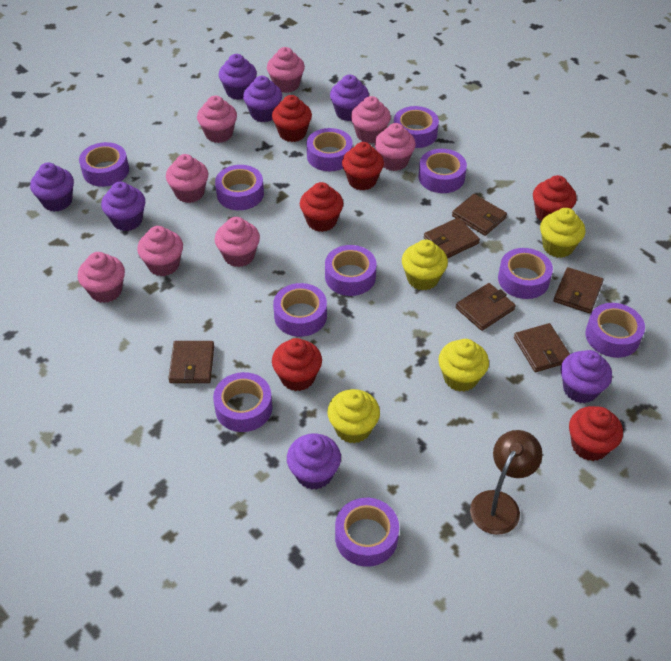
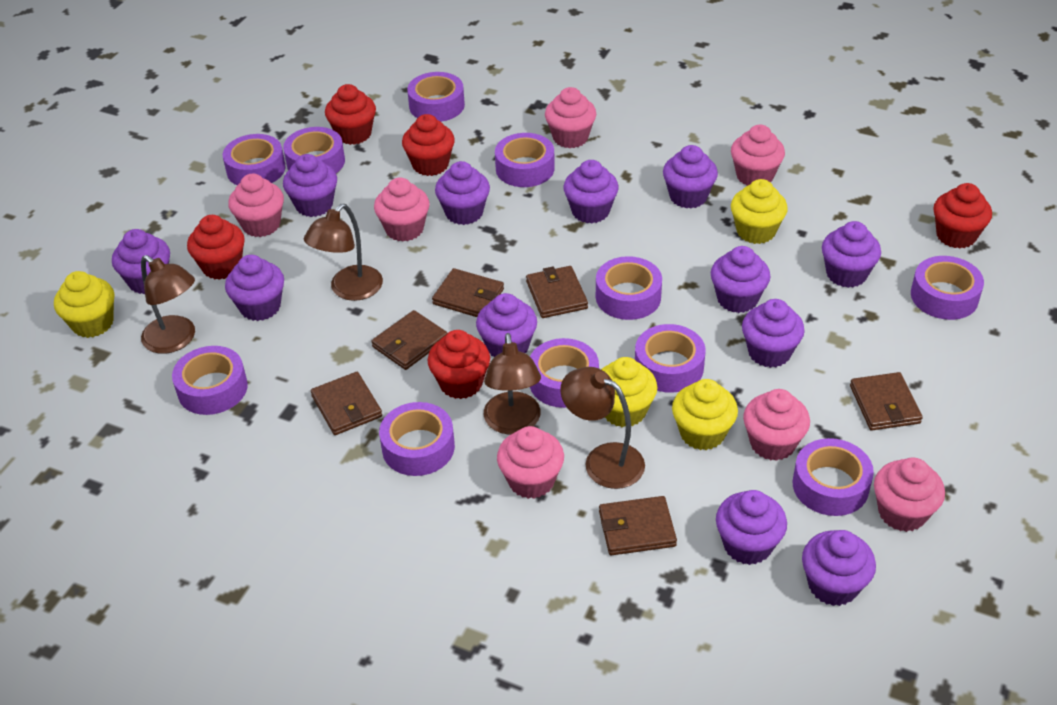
brown lamp: 1 -> 4
pink cupcake: 8 -> 7
purple cupcake: 7 -> 12
red cupcake: 6 -> 5

